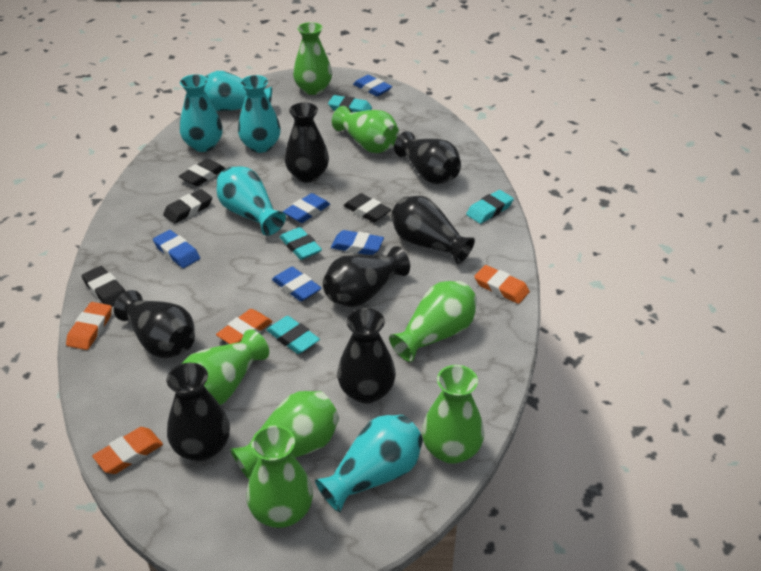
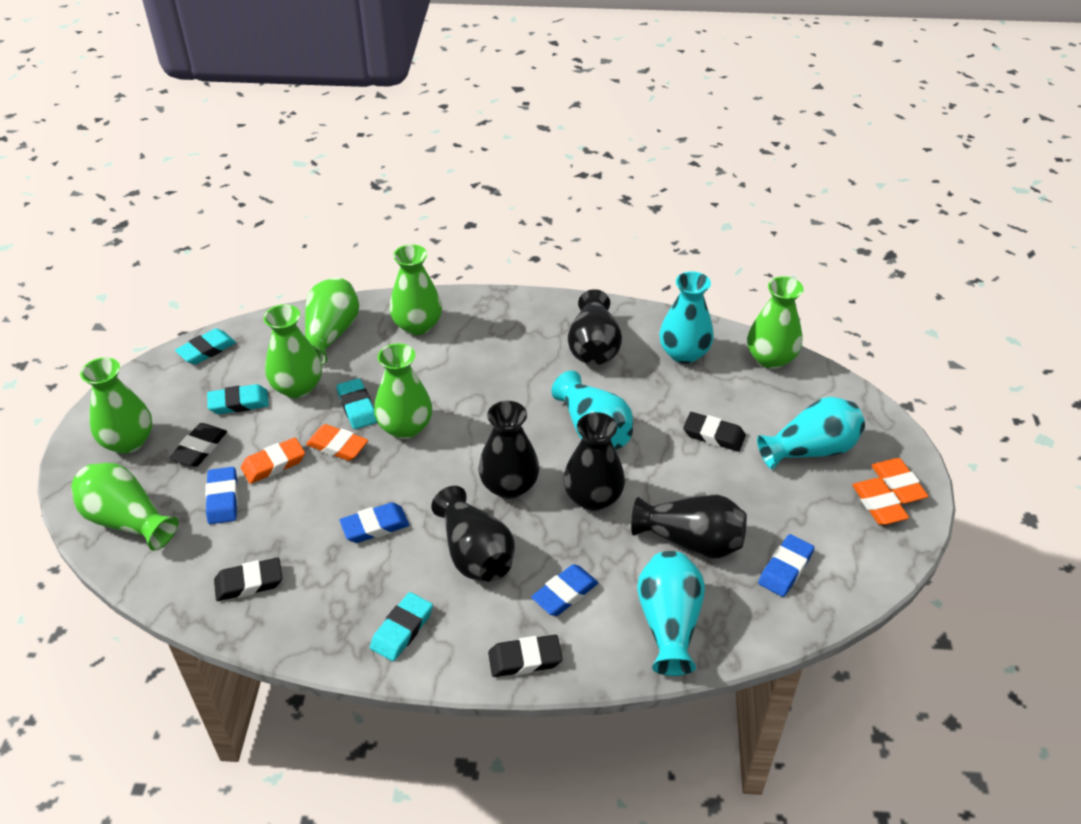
black vase: 7 -> 5
blue eraser: 5 -> 4
turquoise vase: 5 -> 4

